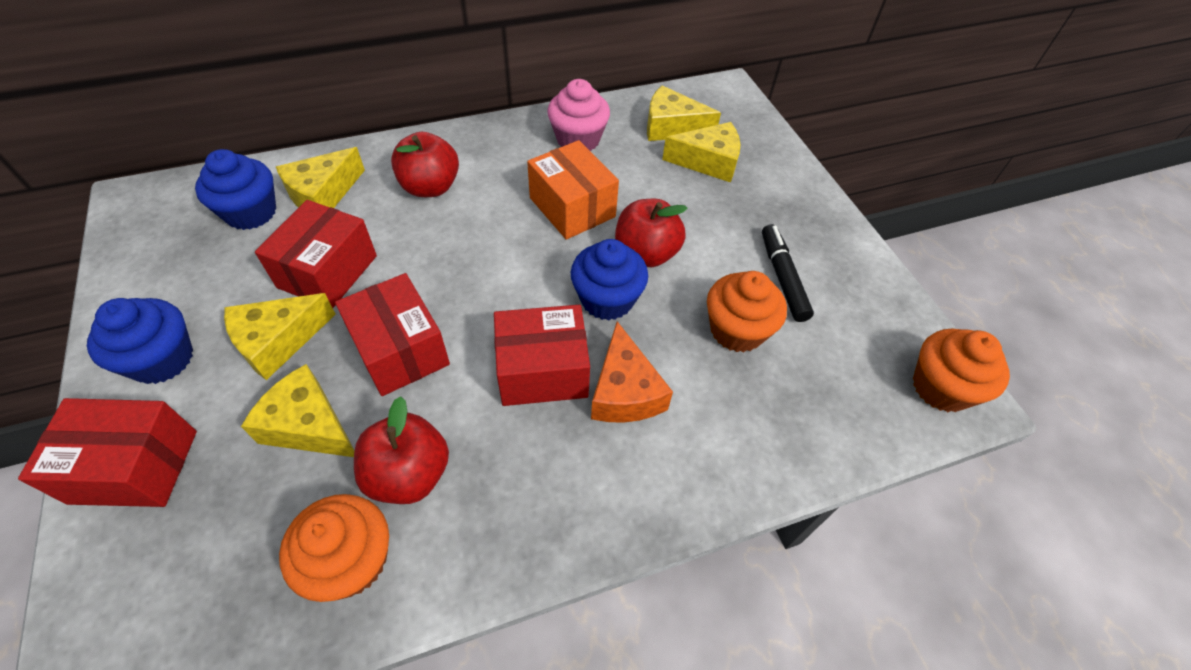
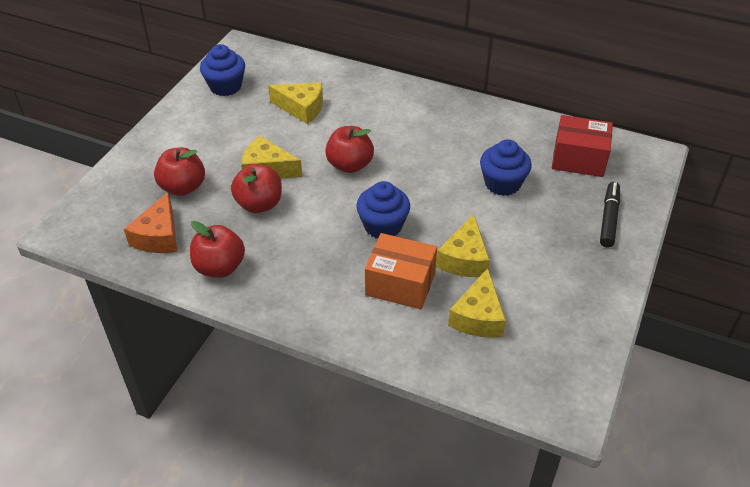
orange cupcake: 3 -> 0
pink cupcake: 1 -> 0
red apple: 3 -> 4
red box: 4 -> 1
yellow cheese: 5 -> 4

